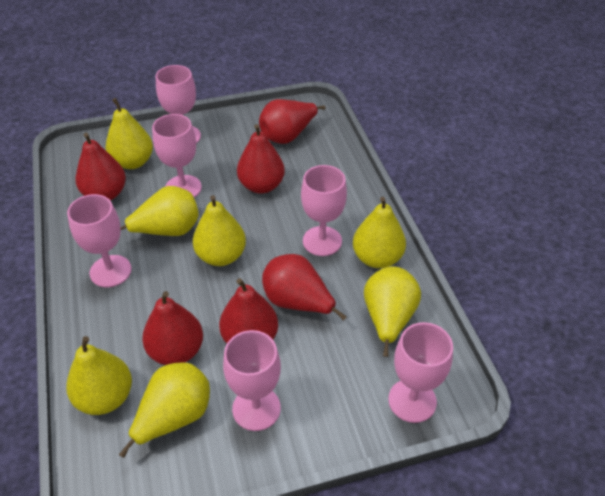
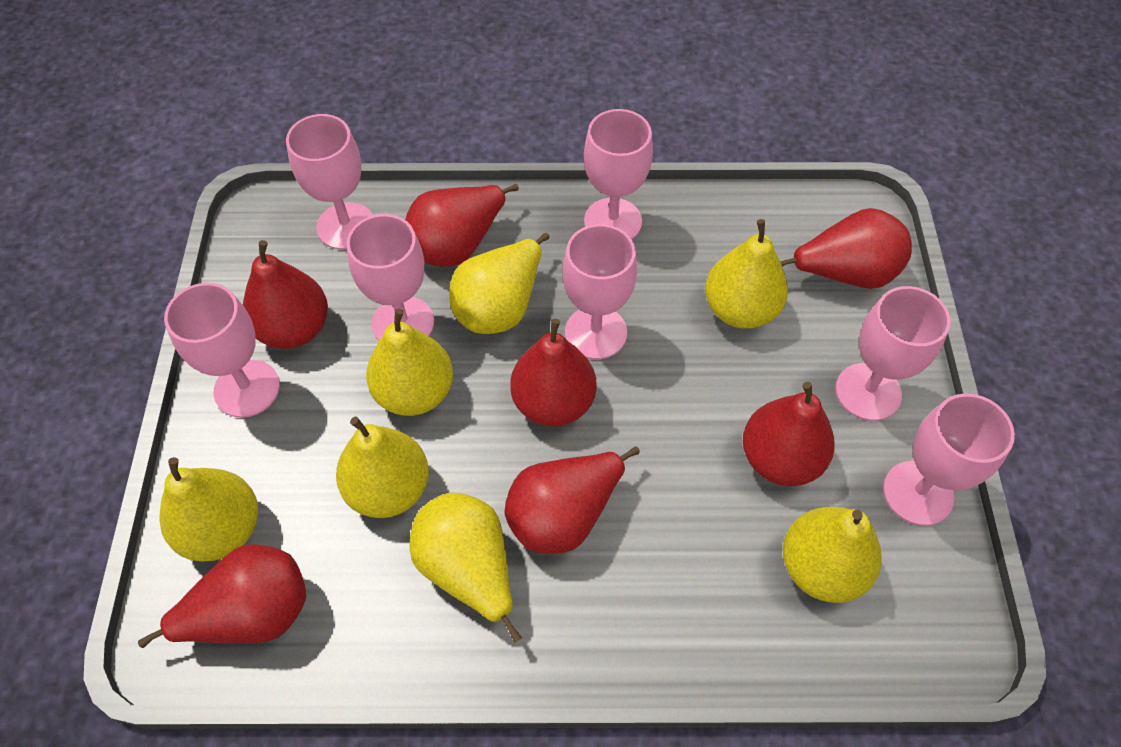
pink goblet: 6 -> 7
red pear: 6 -> 7

